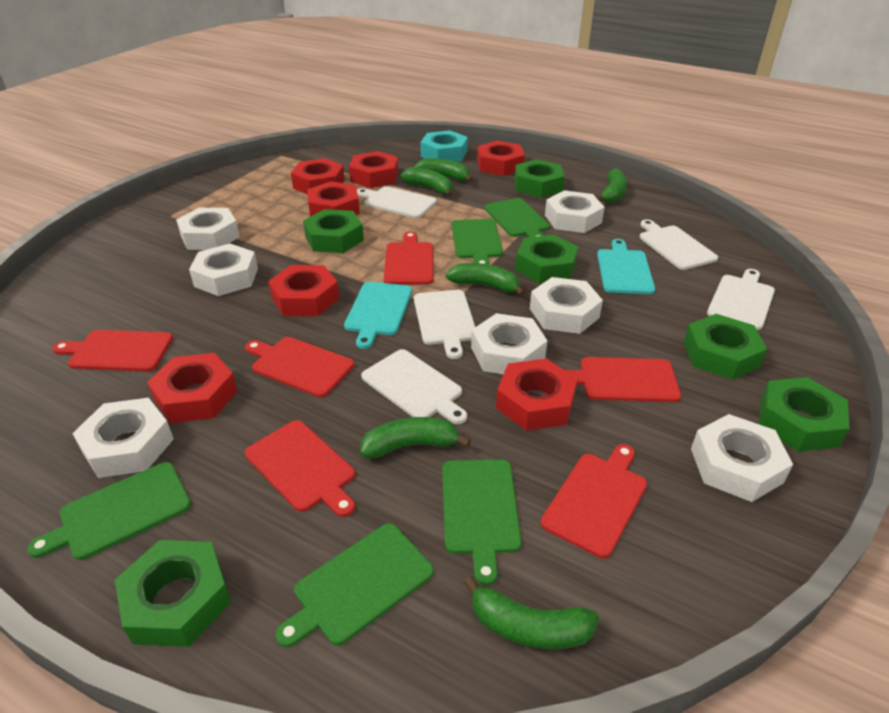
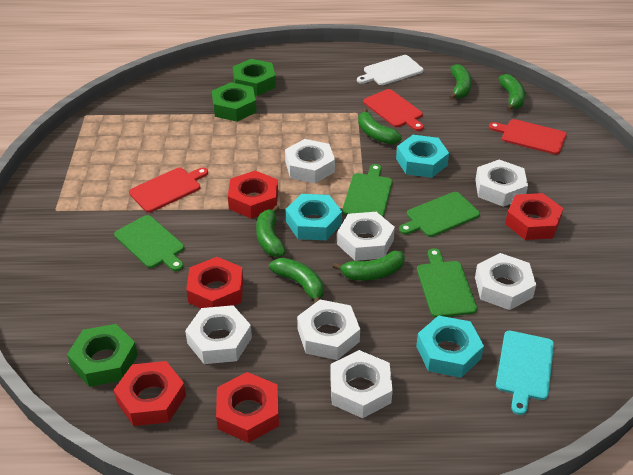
green cutting board: 5 -> 4
green nut: 6 -> 3
red cutting board: 6 -> 3
red nut: 7 -> 5
turquoise cutting board: 2 -> 1
turquoise nut: 1 -> 3
white cutting board: 5 -> 1

